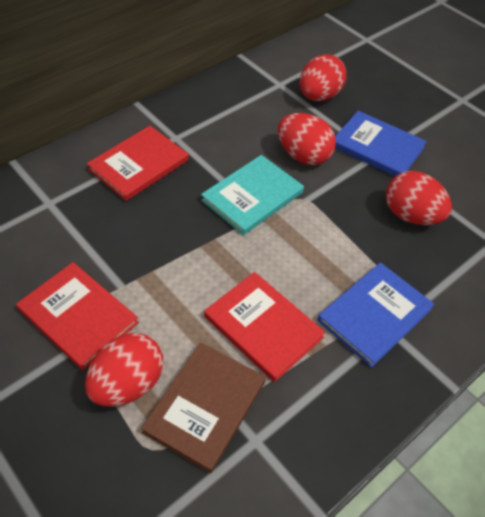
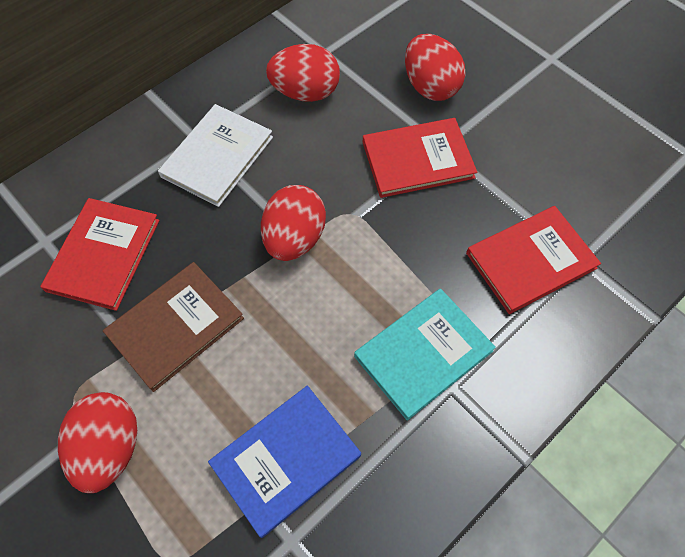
blue book: 2 -> 1
white book: 0 -> 1

